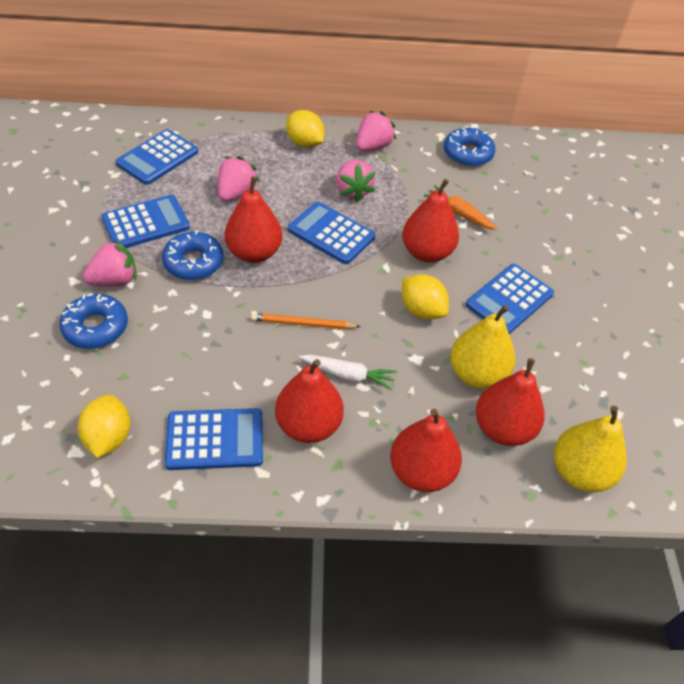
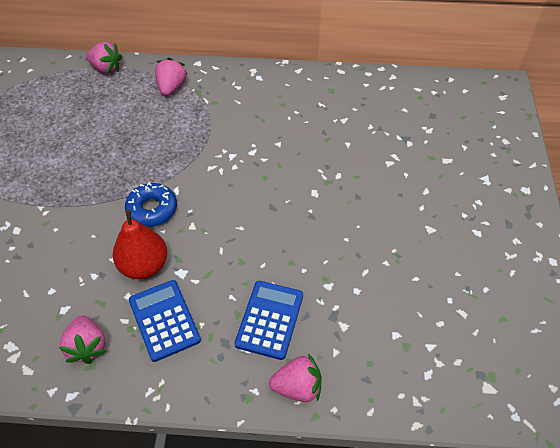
blue calculator: 5 -> 2
blue donut: 3 -> 1
orange carrot: 1 -> 0
orange pencil: 1 -> 0
red pear: 5 -> 1
white carrot: 1 -> 0
yellow lemon: 3 -> 0
yellow pear: 2 -> 0

